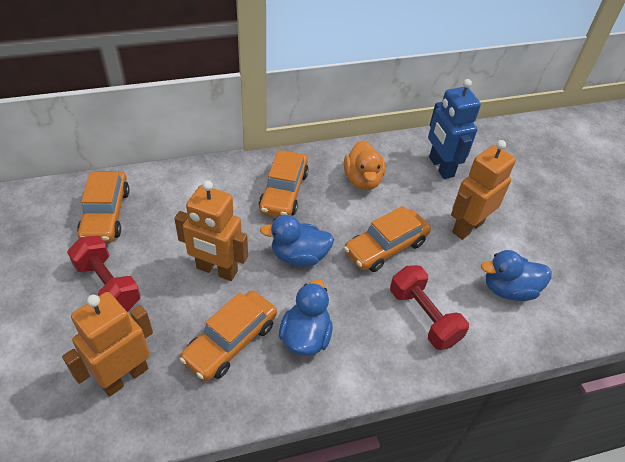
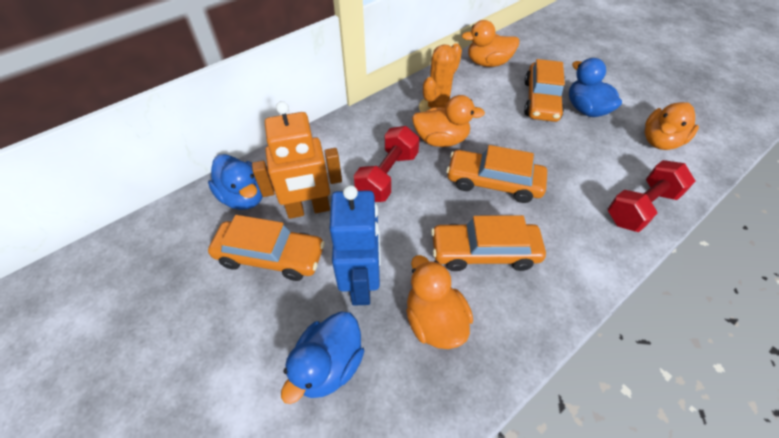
orange cactus: 0 -> 1
orange duck: 1 -> 4
orange robot: 3 -> 1

